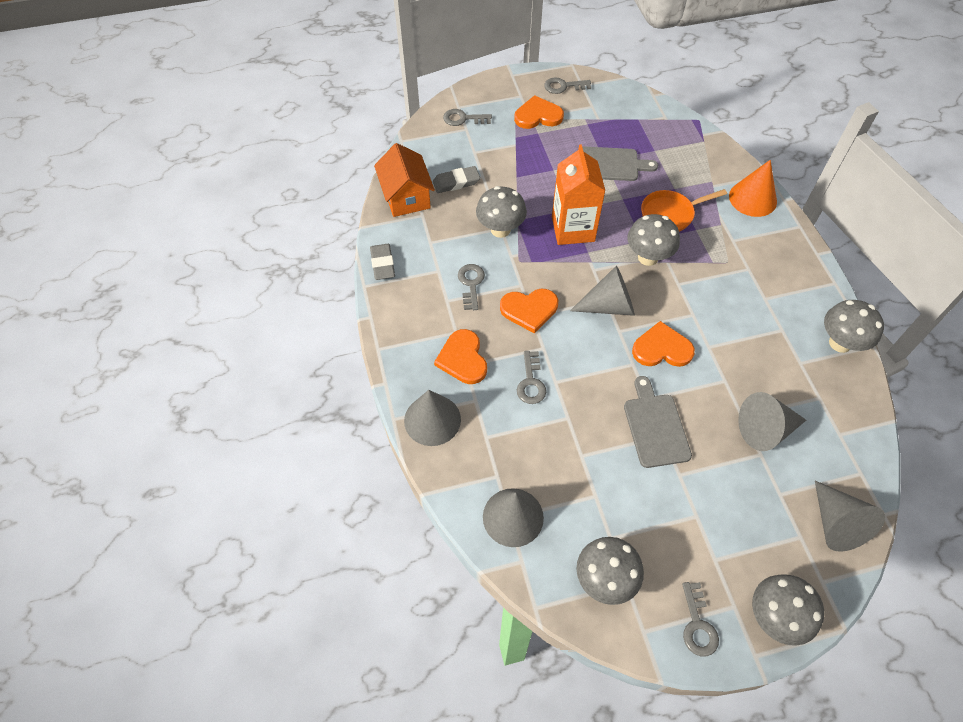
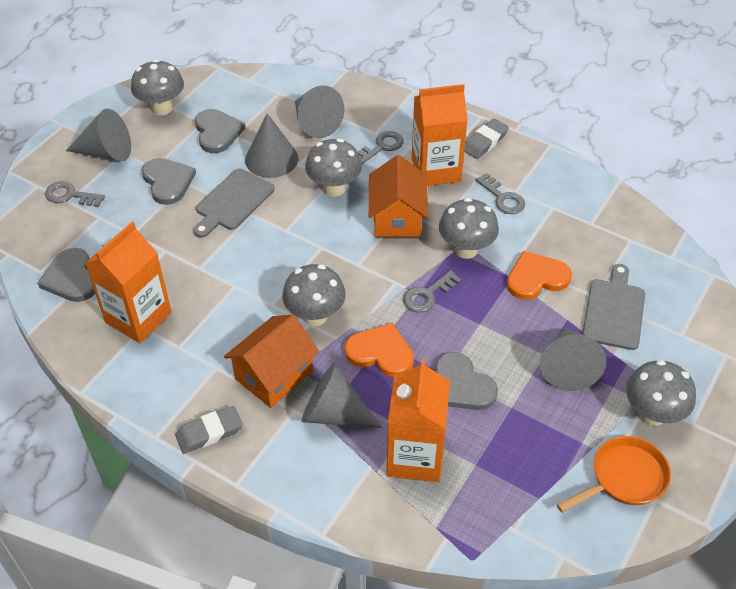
grey heart: 0 -> 4
grey key: 5 -> 4
orange carton: 1 -> 3
orange cone: 1 -> 0
orange heart: 4 -> 2
orange house: 1 -> 2

